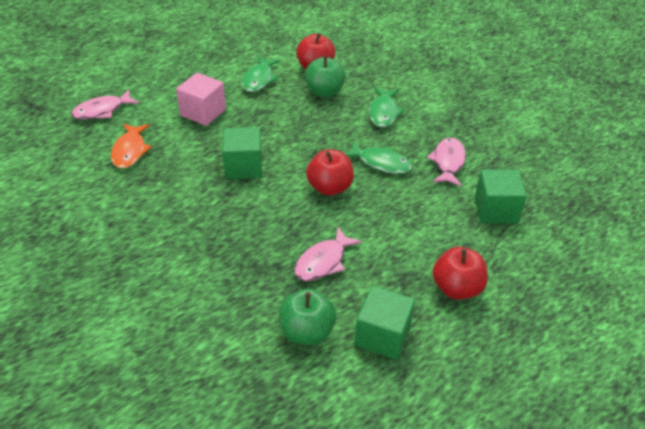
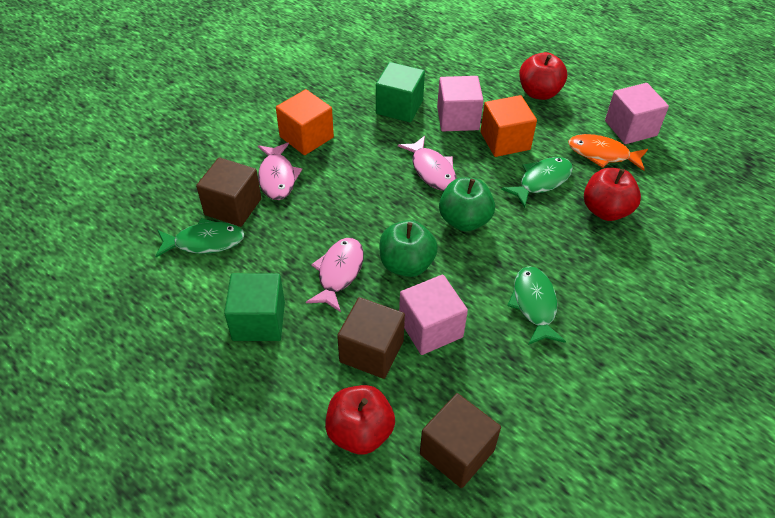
brown cube: 0 -> 3
green cube: 3 -> 2
orange cube: 0 -> 2
pink cube: 1 -> 3

